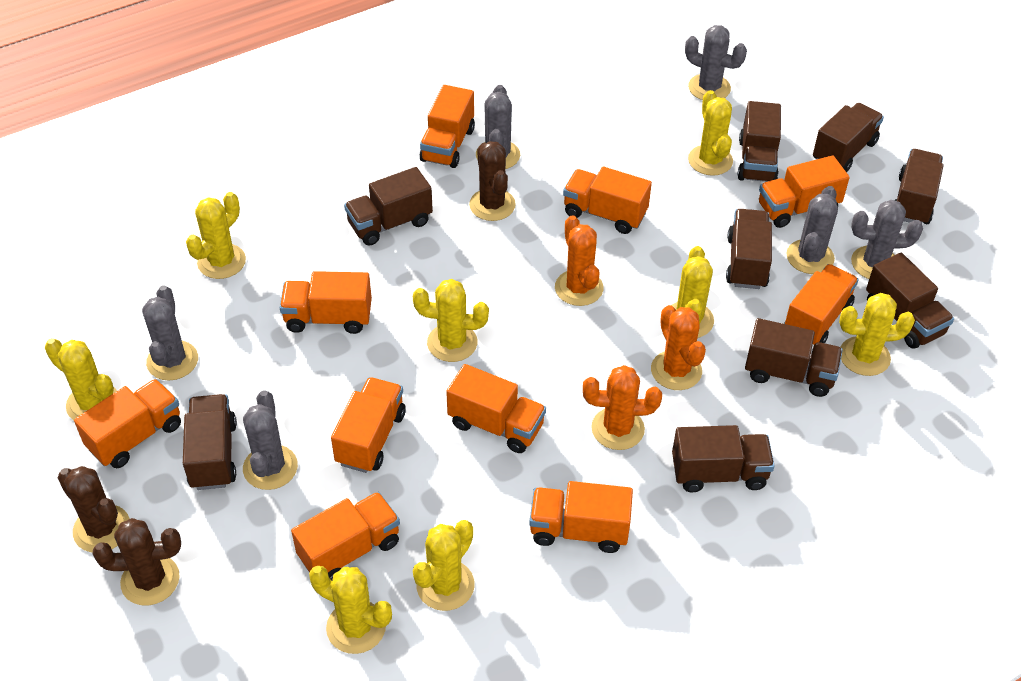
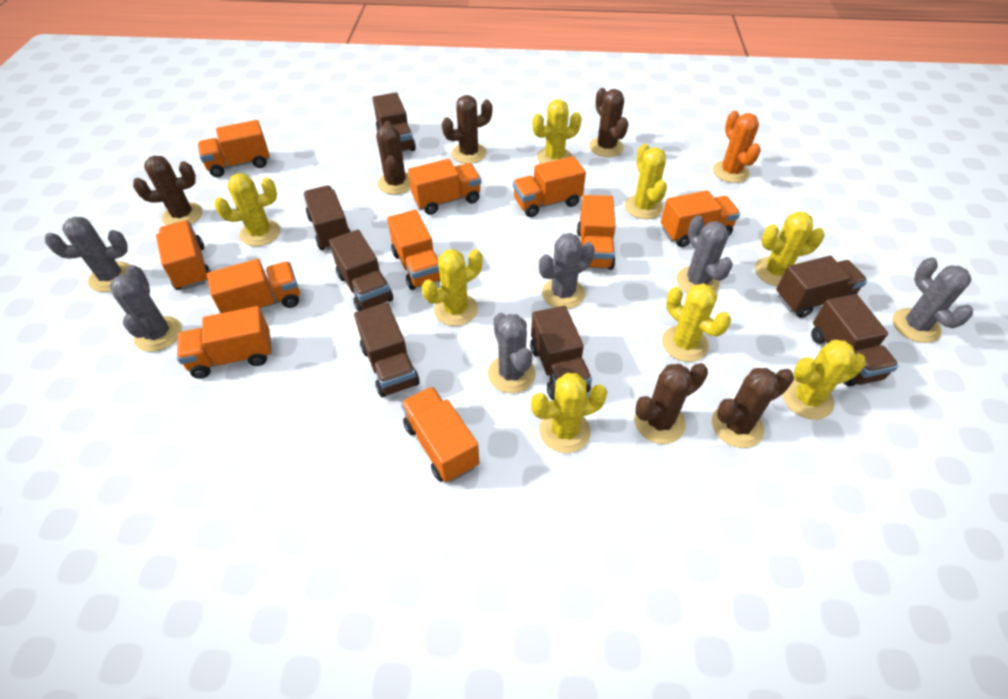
brown cactus: 3 -> 6
brown truck: 9 -> 7
orange cactus: 3 -> 1

